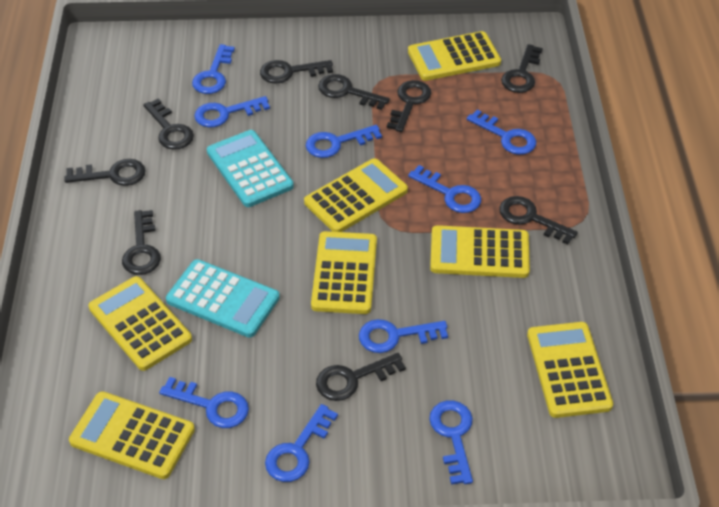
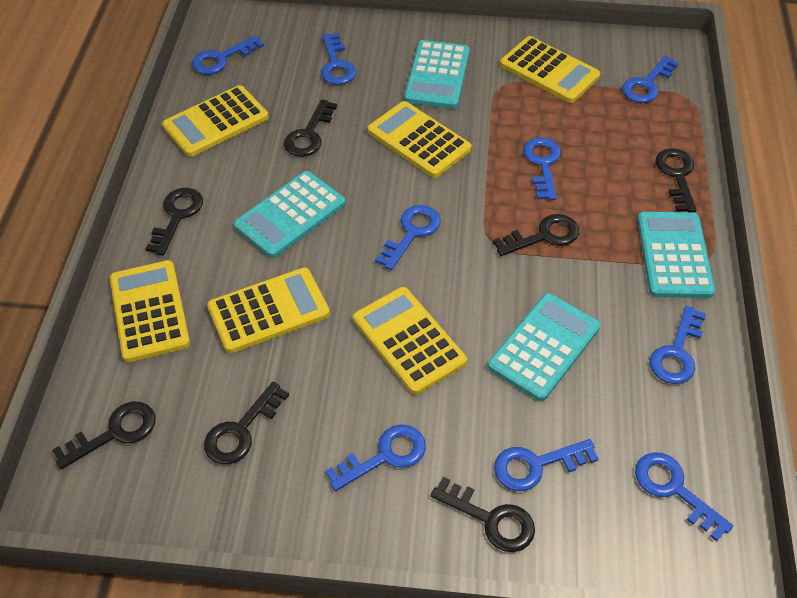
black key: 9 -> 7
turquoise calculator: 2 -> 4
yellow calculator: 7 -> 6

